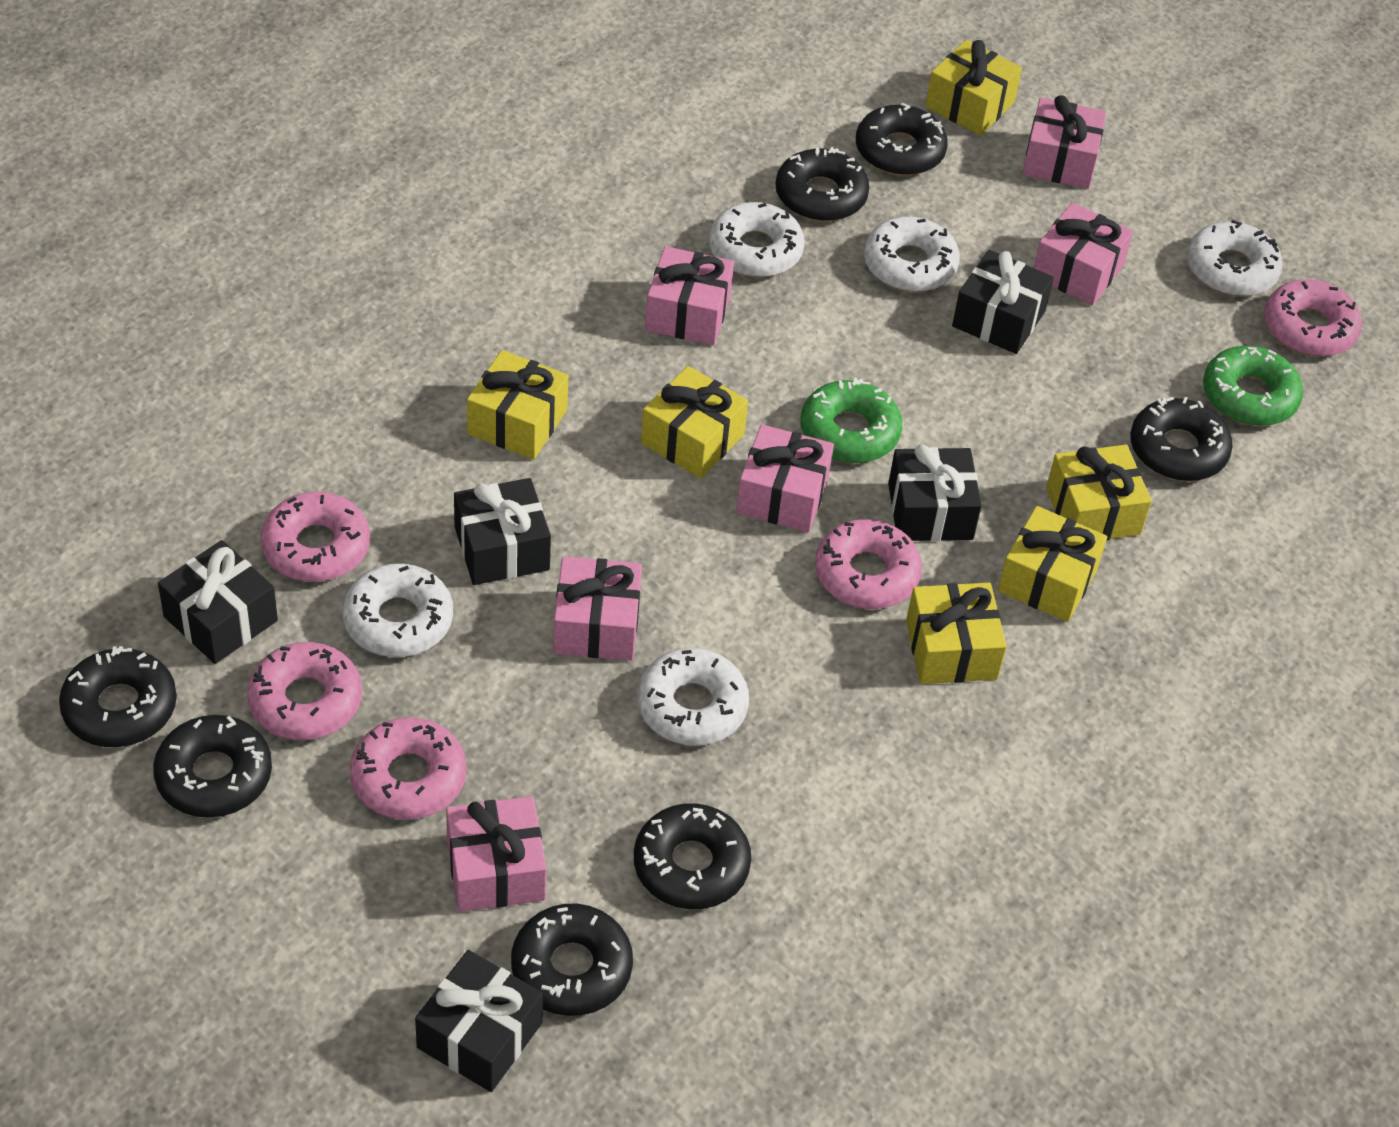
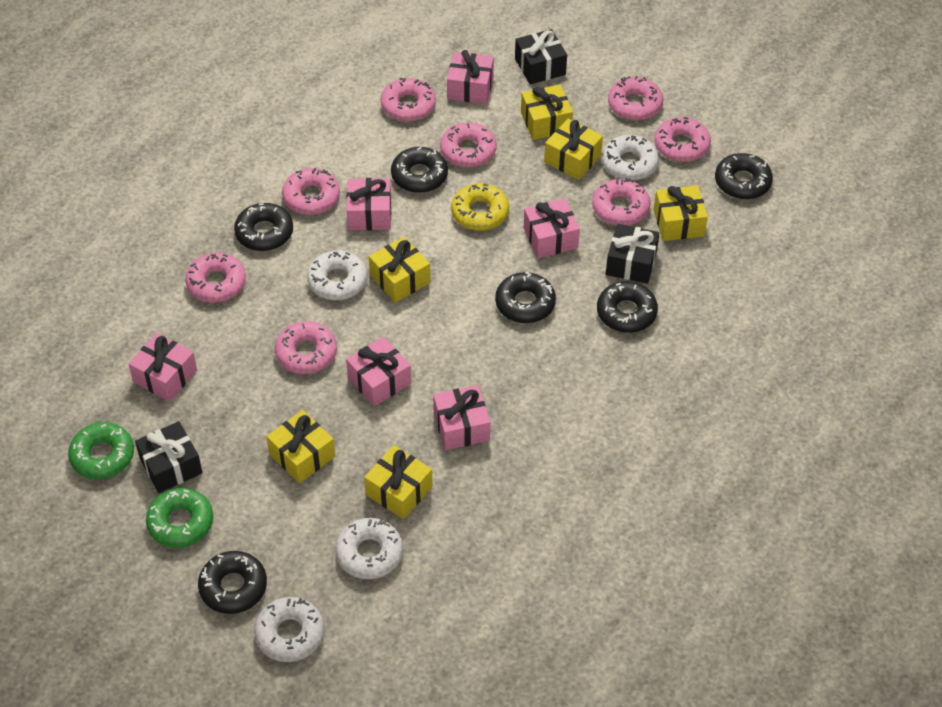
black donut: 7 -> 6
black gift: 5 -> 3
pink donut: 5 -> 8
white donut: 5 -> 4
yellow donut: 0 -> 1

